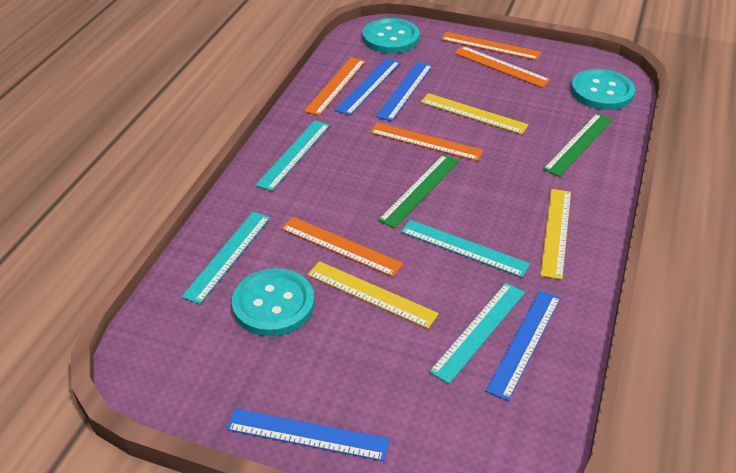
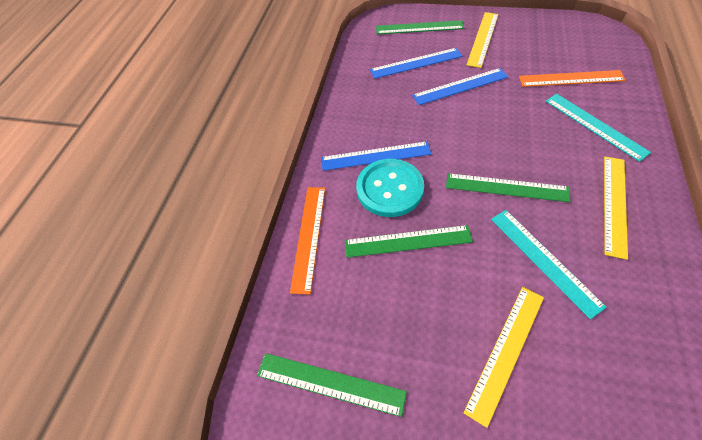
blue ruler: 4 -> 3
green ruler: 2 -> 4
orange ruler: 5 -> 2
turquoise button: 3 -> 1
turquoise ruler: 4 -> 2

